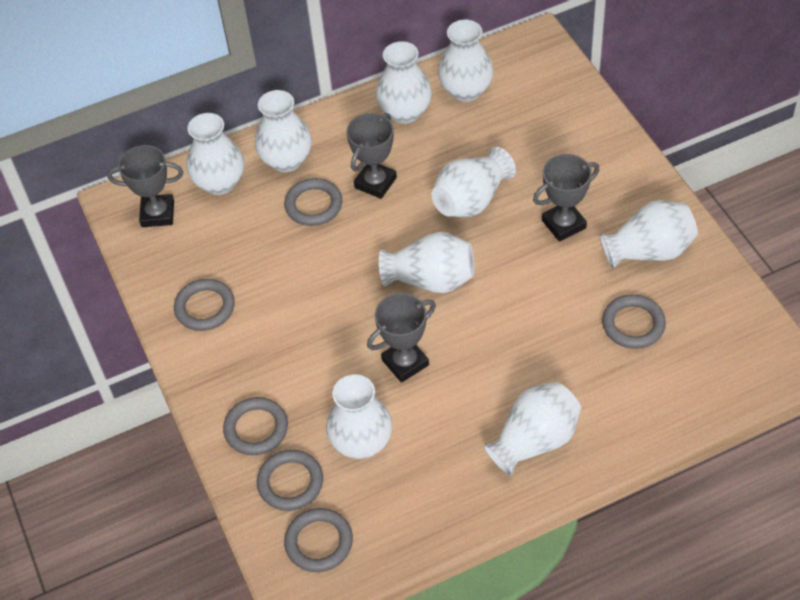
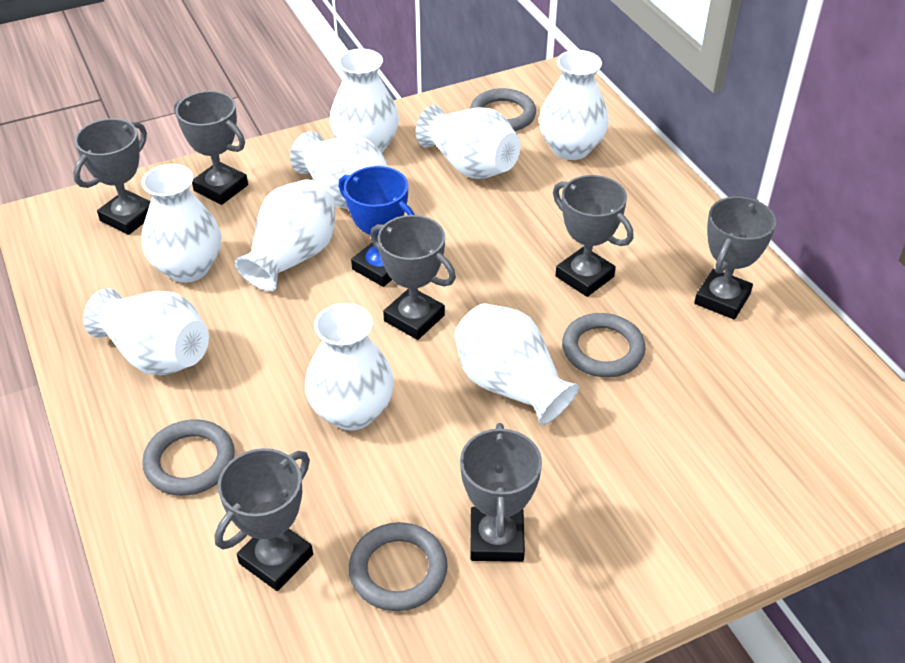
blue trophy: 0 -> 1
grey ring: 6 -> 4
grey trophy: 4 -> 7

